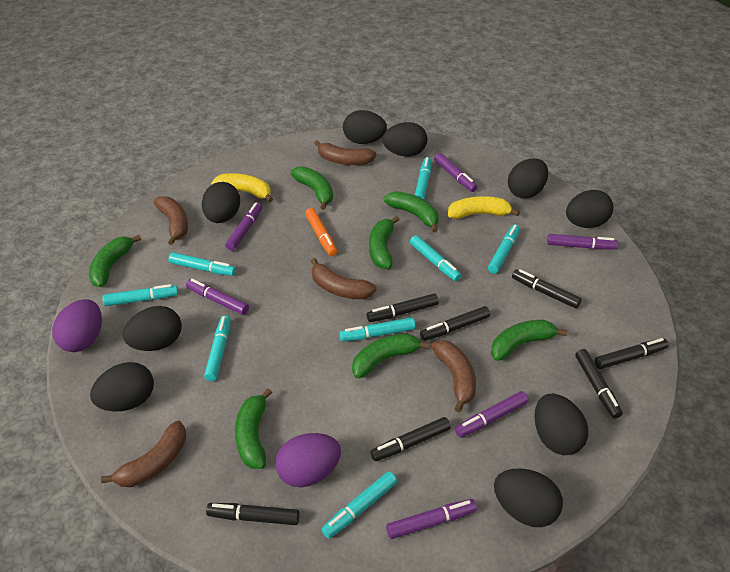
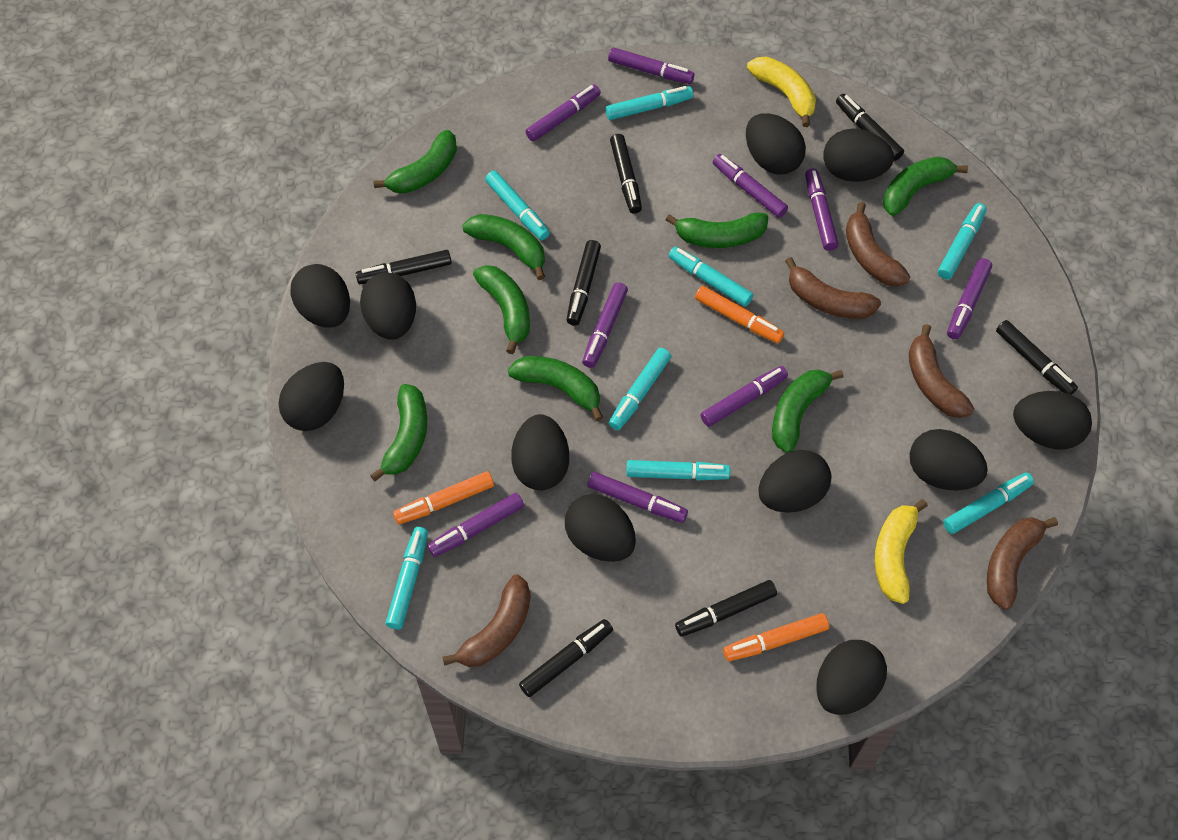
black egg: 9 -> 11
green banana: 7 -> 8
orange marker: 1 -> 3
purple egg: 2 -> 0
purple marker: 6 -> 9

